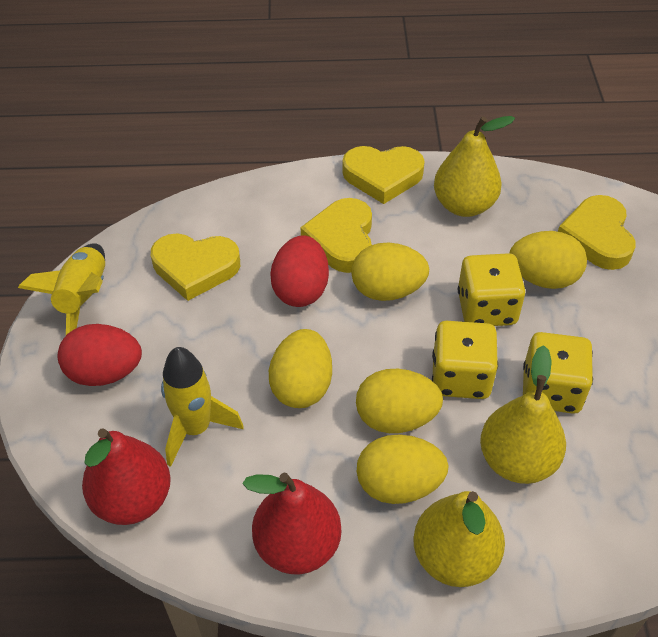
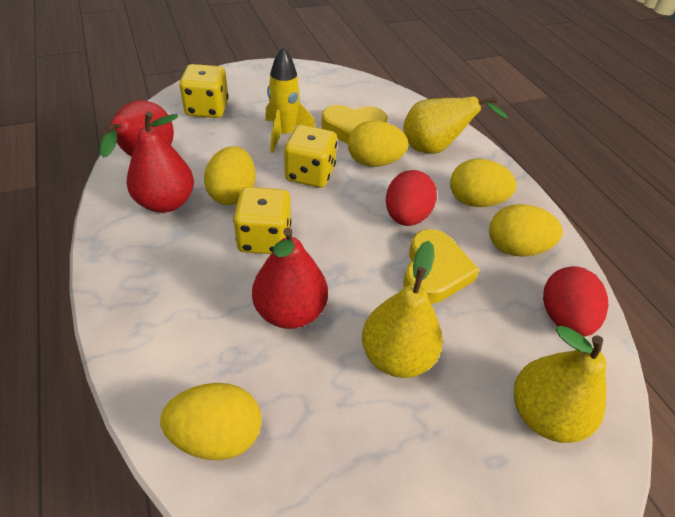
red pear: 2 -> 3
yellow heart: 4 -> 2
yellow rocket: 2 -> 1

